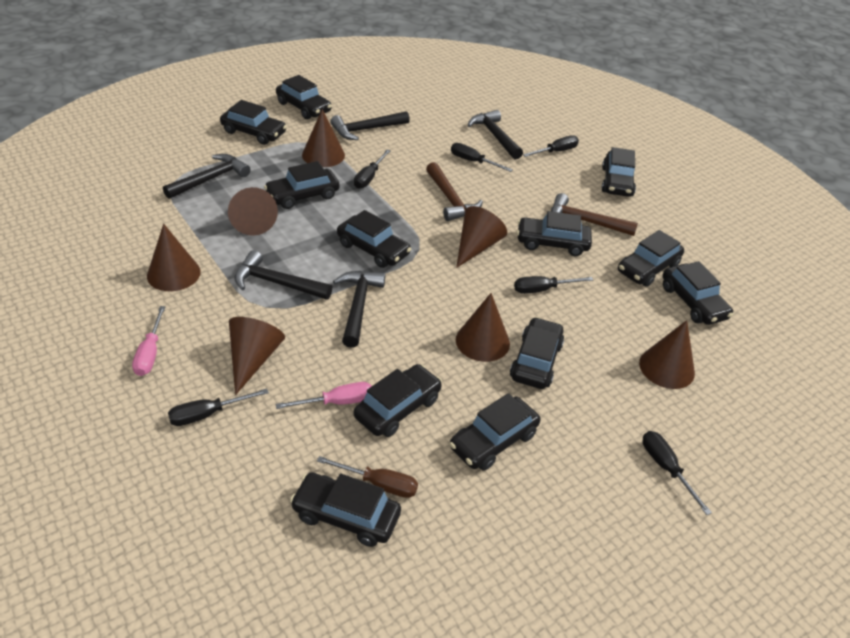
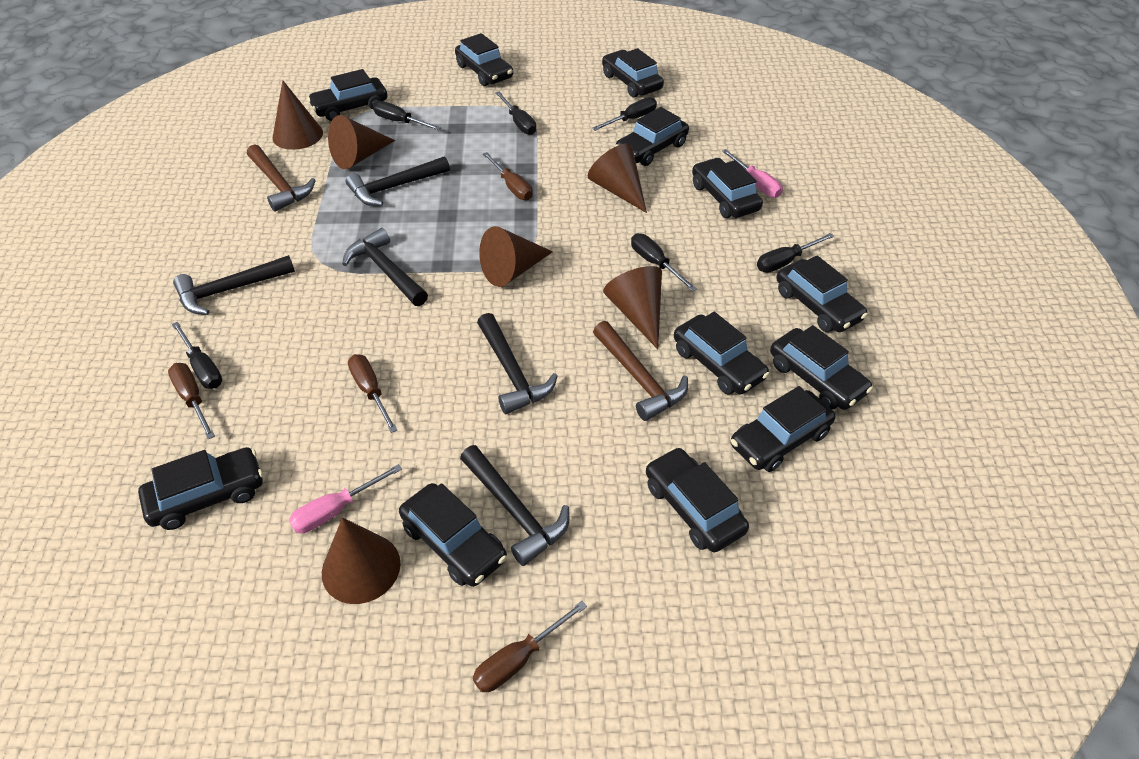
brown cone: 7 -> 6
brown screwdriver: 1 -> 4

